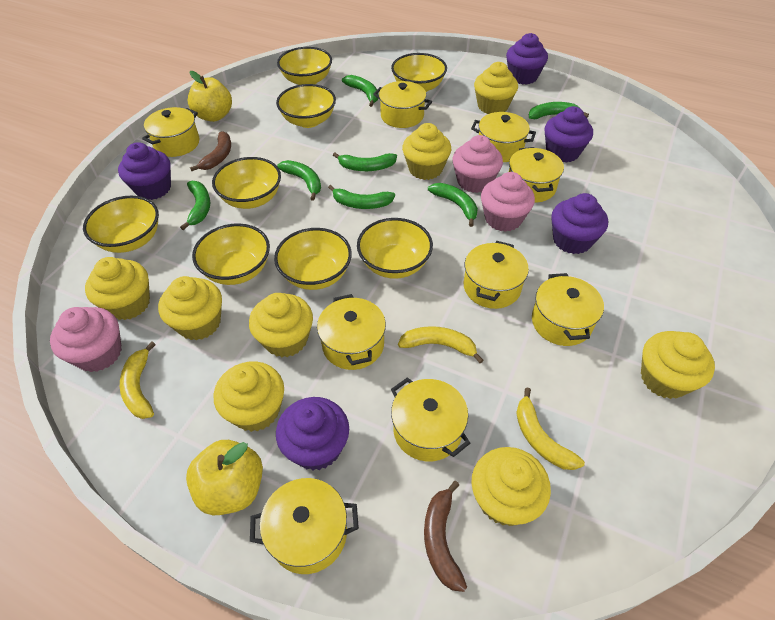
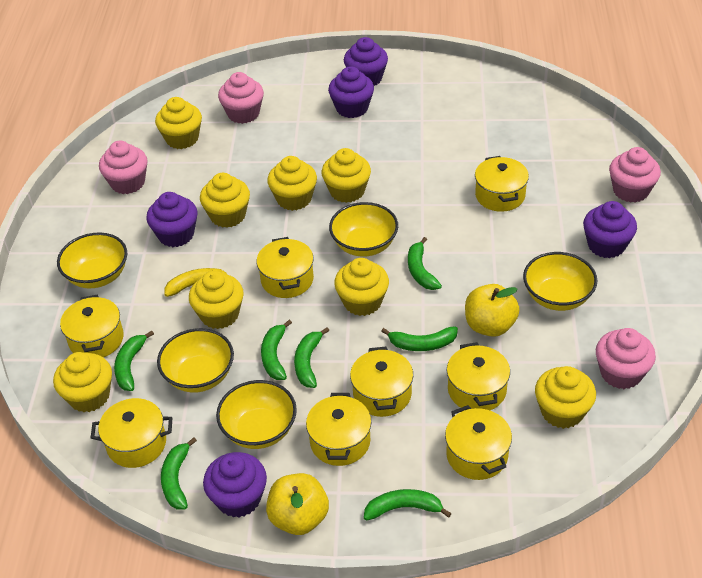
brown banana: 2 -> 0
pink cupcake: 3 -> 4
yellow banana: 3 -> 1
yellow bowl: 8 -> 5
yellow pot: 9 -> 8

